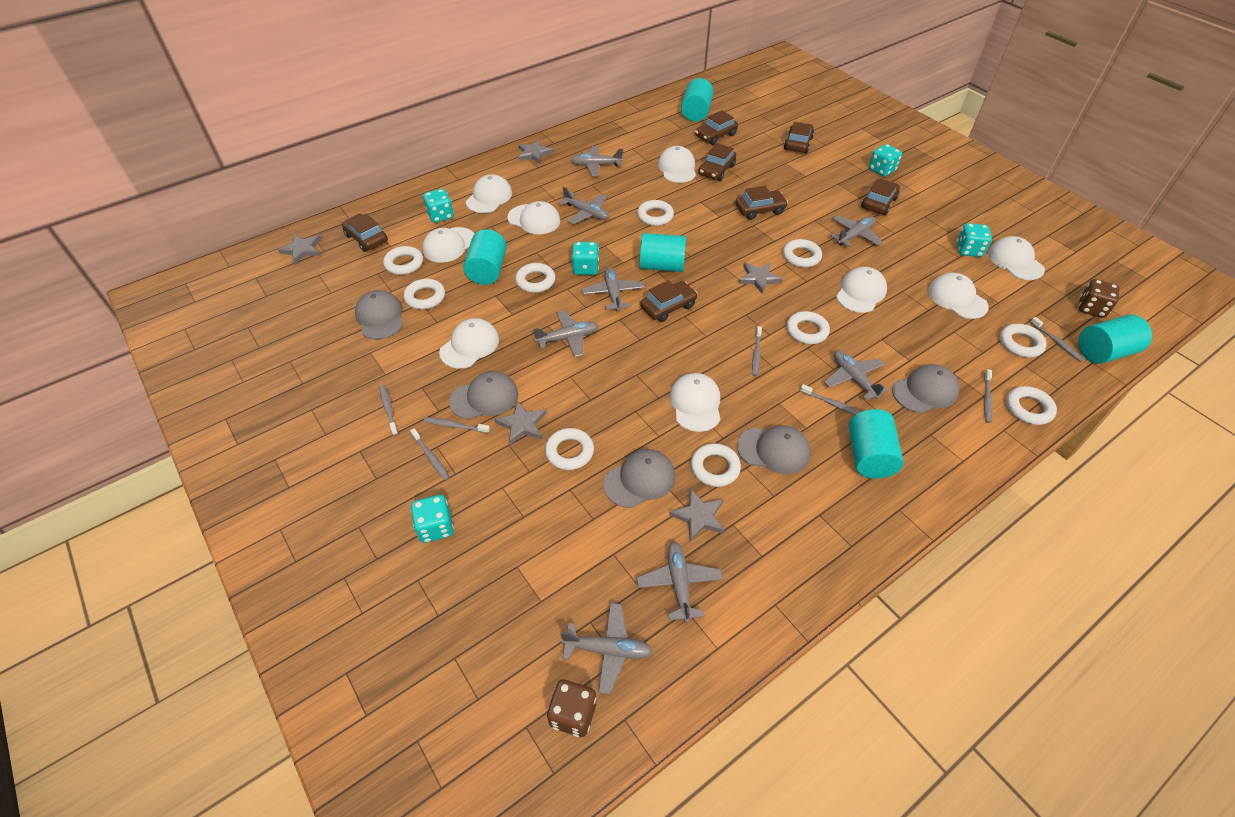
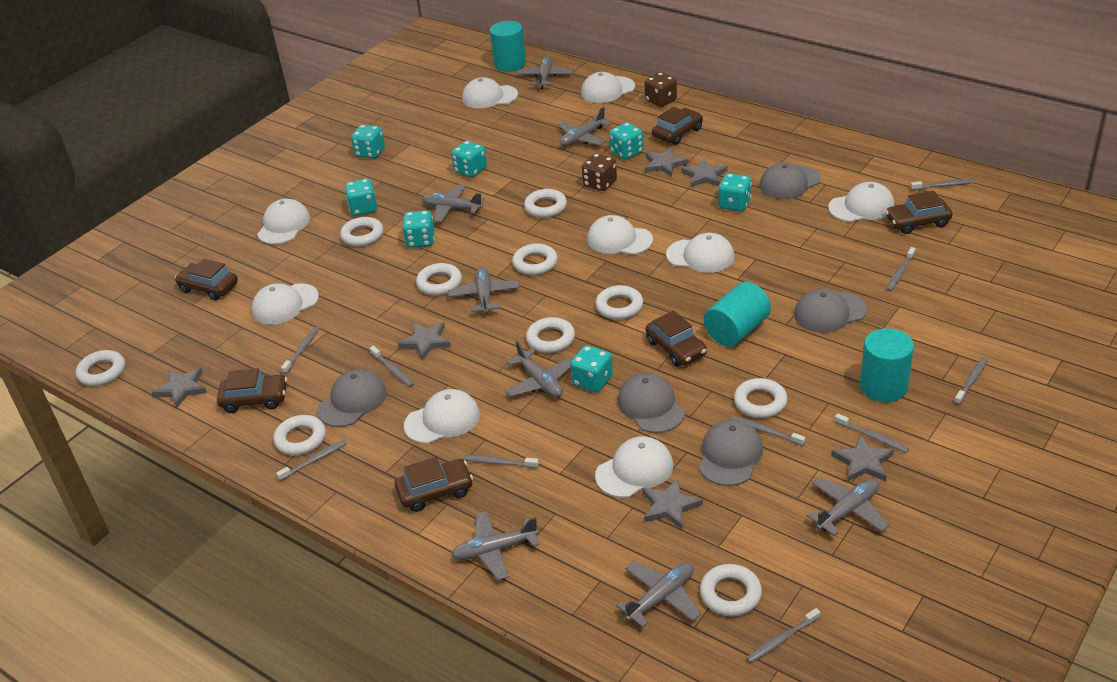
brown car: 7 -> 6
grey star: 5 -> 6
grey toothbrush: 7 -> 10
turquoise cylinder: 5 -> 3
turquoise dice: 5 -> 7

